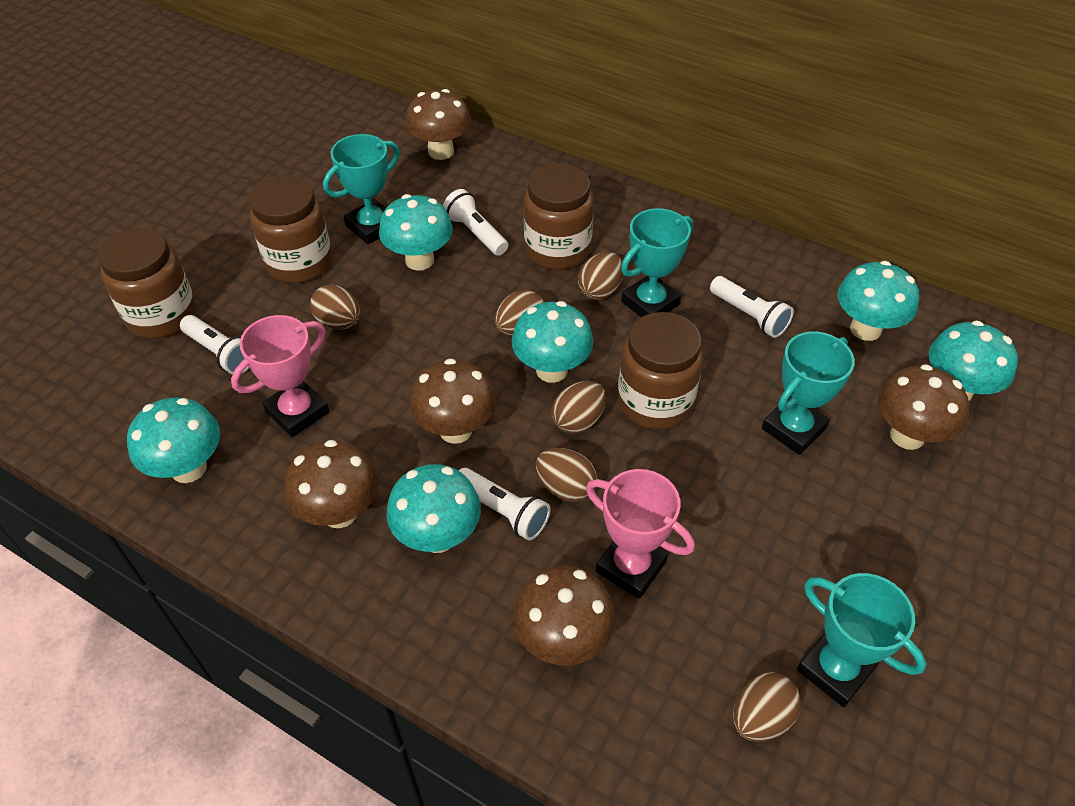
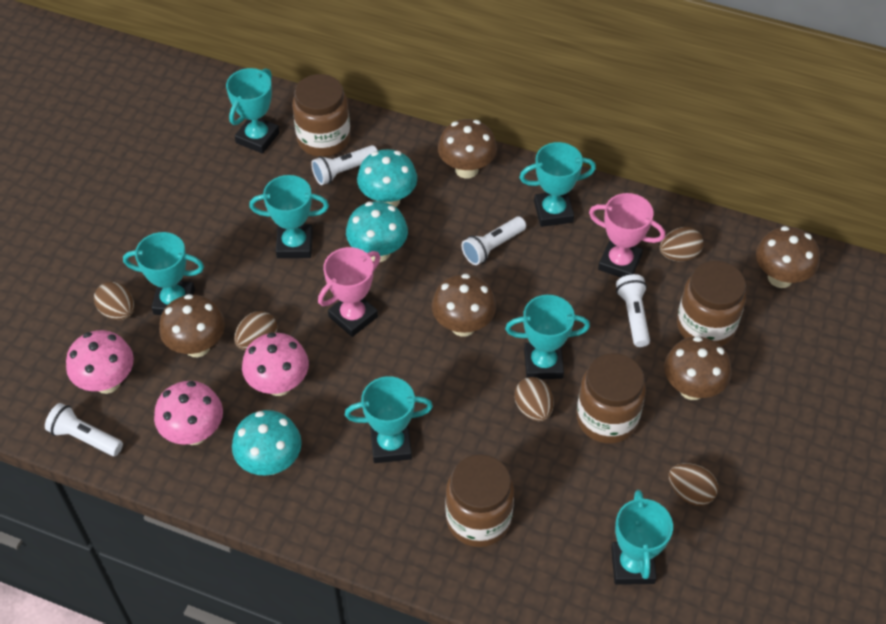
brown egg: 6 -> 5
pink mushroom: 0 -> 3
turquoise mushroom: 6 -> 3
turquoise trophy: 4 -> 7

